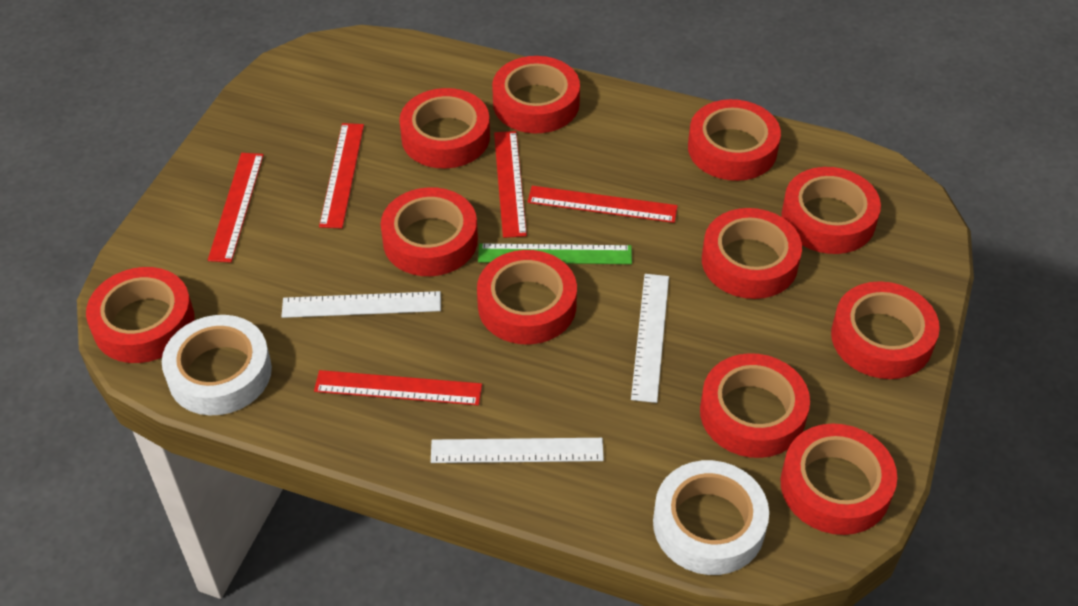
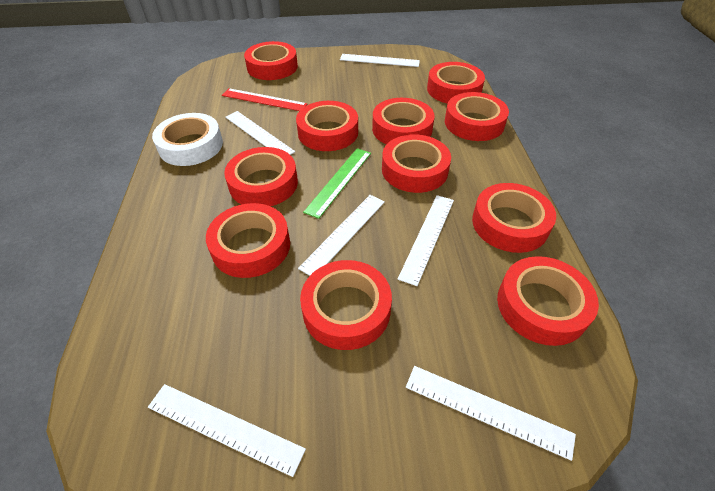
red ruler: 5 -> 1
white ruler: 3 -> 6
white tape: 2 -> 1

